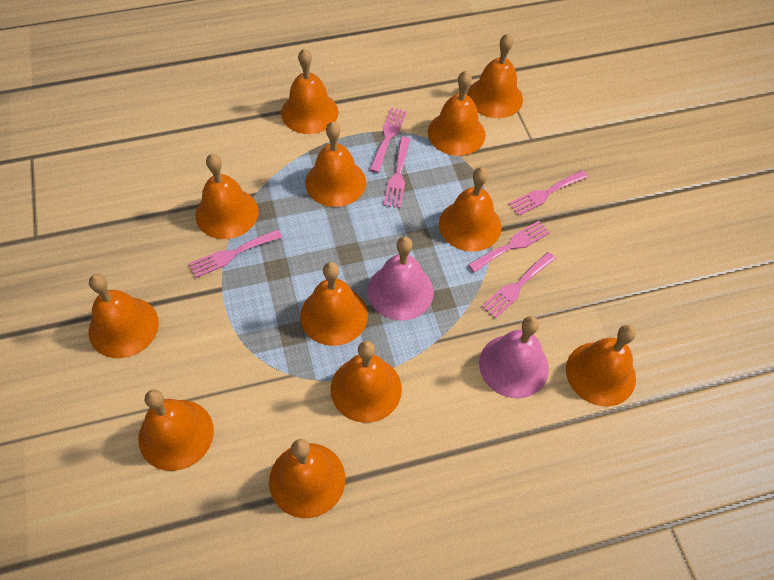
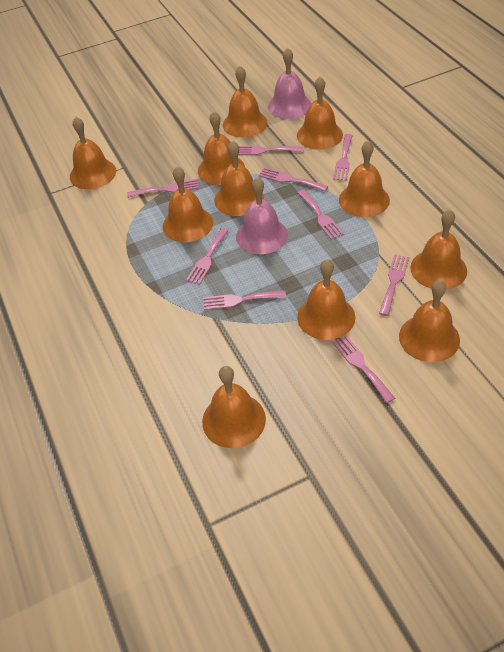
orange bell: 12 -> 11
pink fork: 6 -> 9

